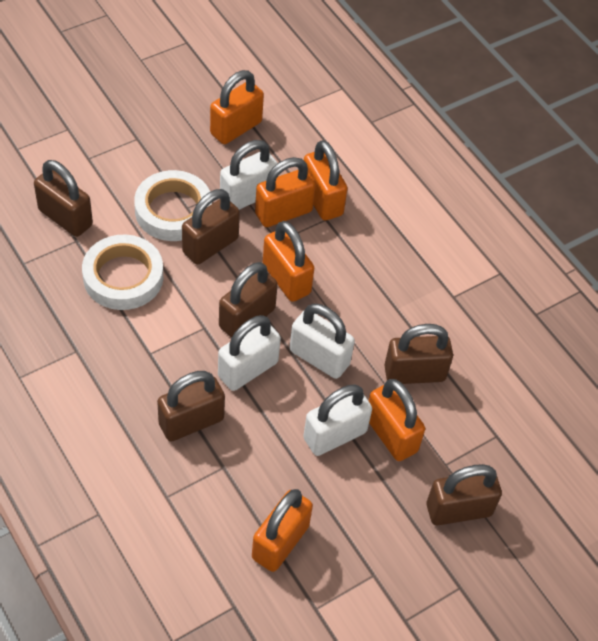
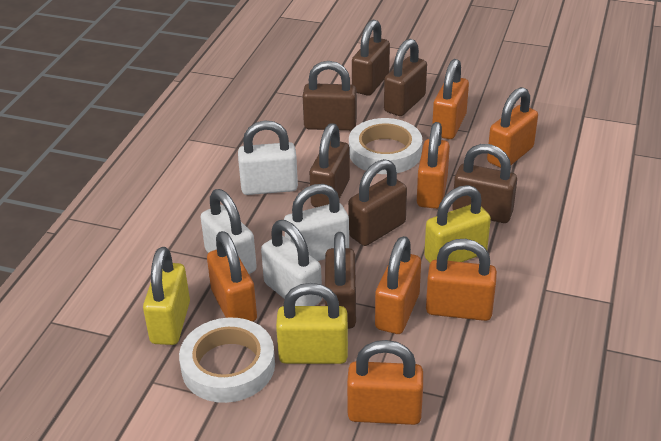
brown padlock: 6 -> 7
orange padlock: 6 -> 7
yellow padlock: 0 -> 3

